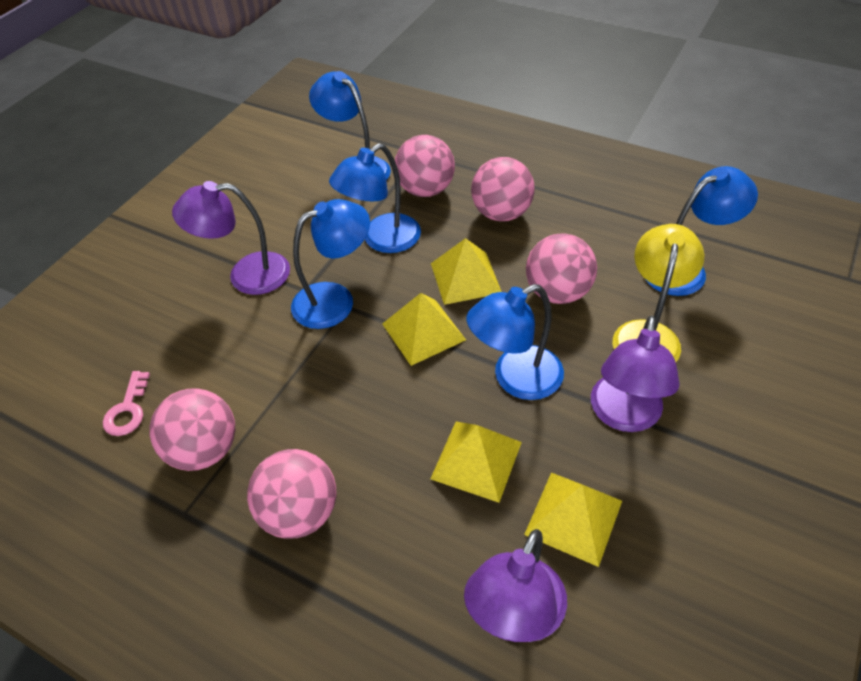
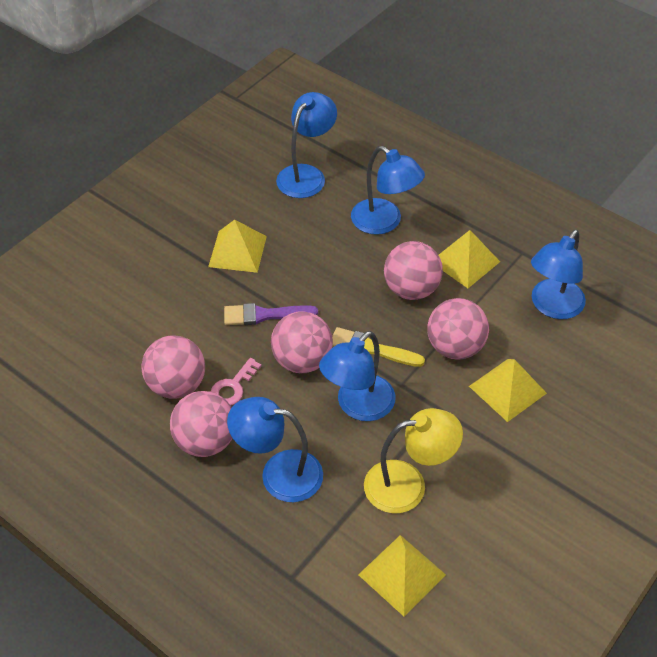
purple brush: 0 -> 1
purple lamp: 3 -> 0
yellow brush: 0 -> 1

